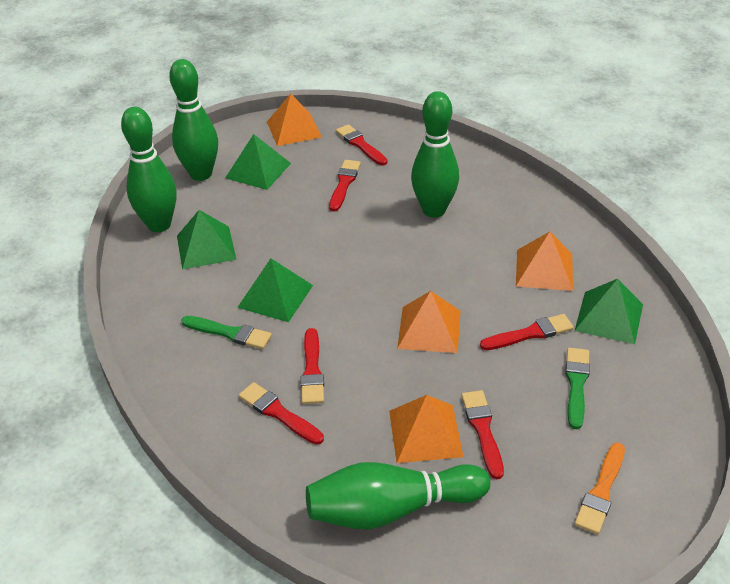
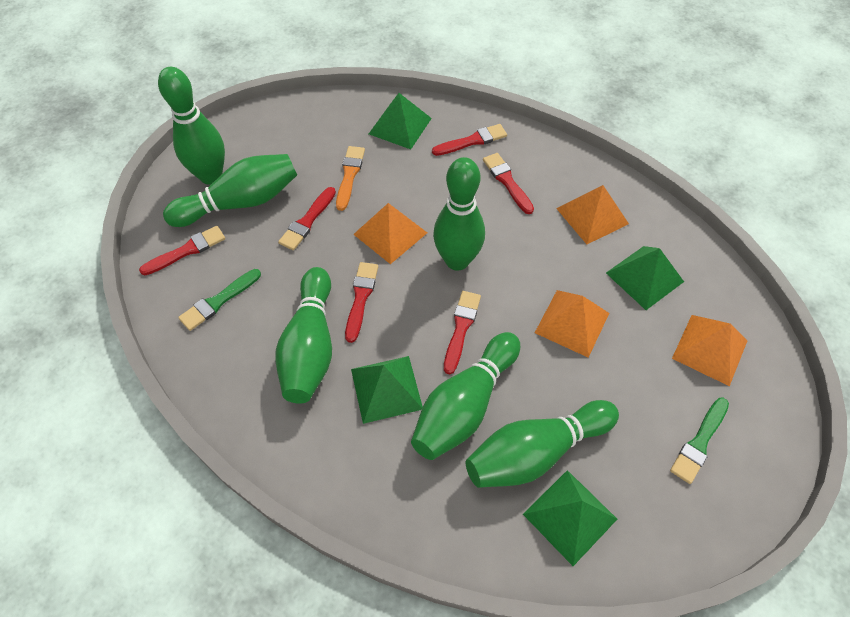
green bowling pin: 4 -> 6

